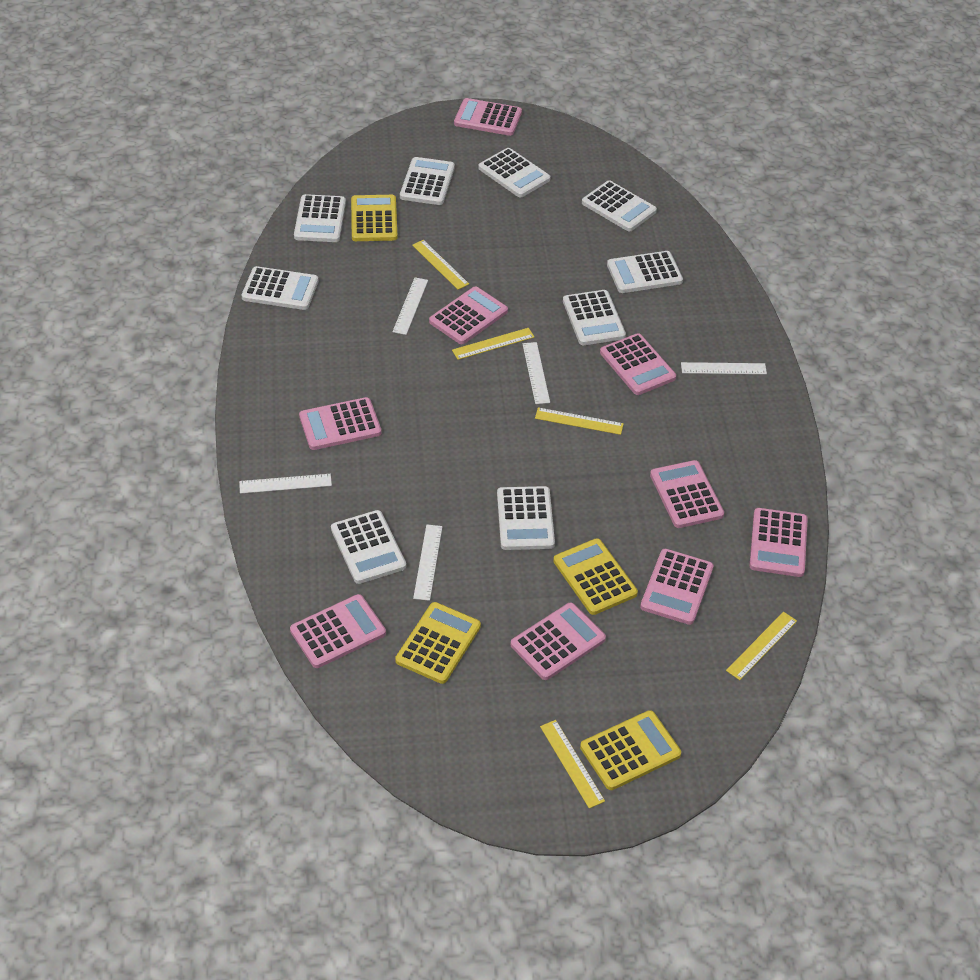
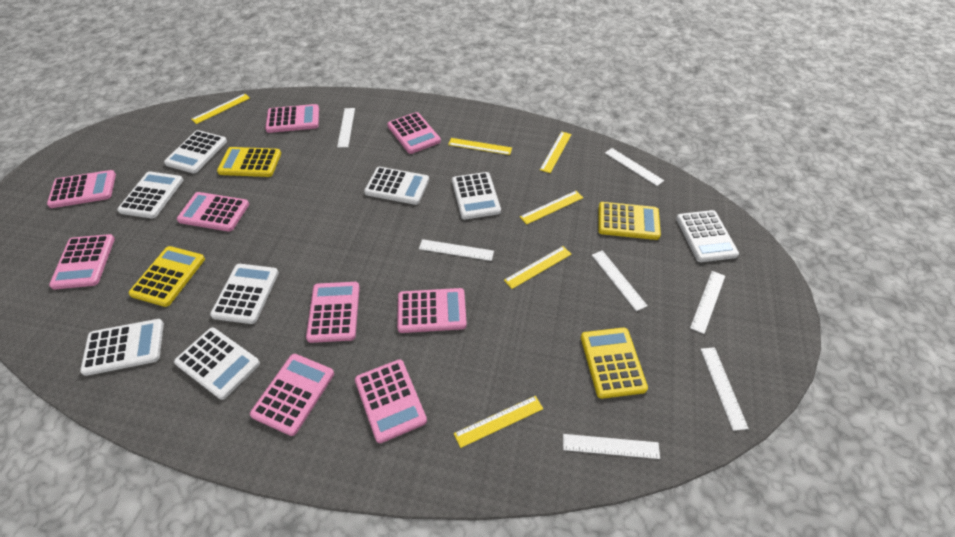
white calculator: 9 -> 8
white ruler: 5 -> 7
yellow ruler: 5 -> 6

